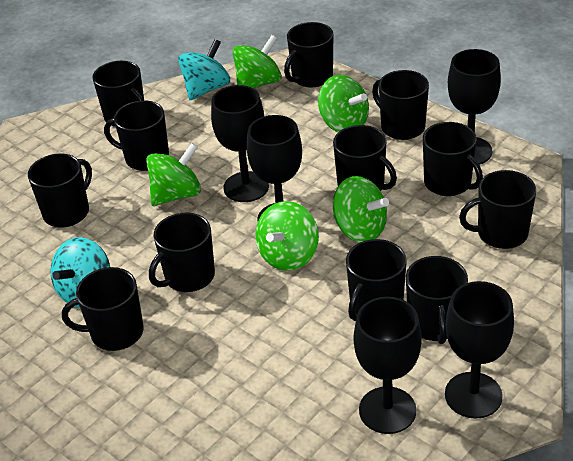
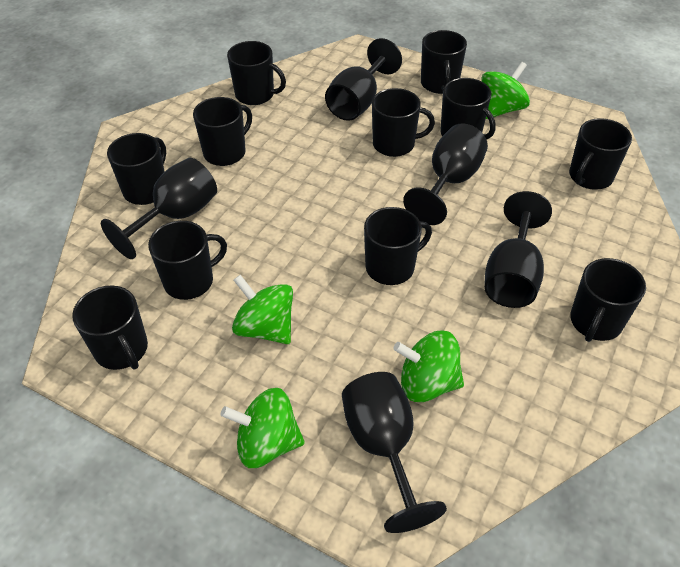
black mug: 12 -> 11
green spinning top: 5 -> 4
turquoise spinning top: 2 -> 0

